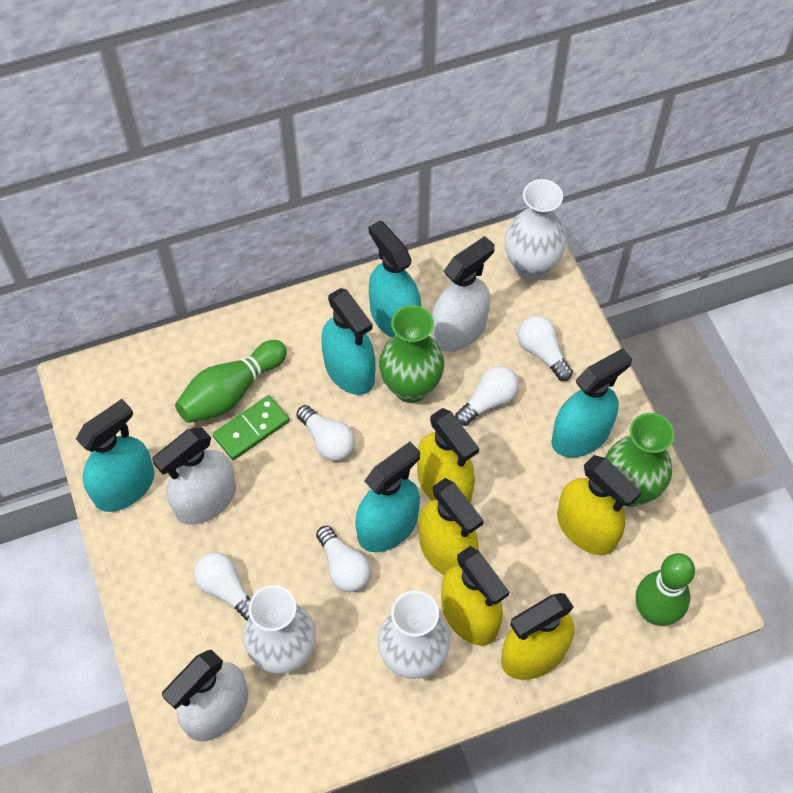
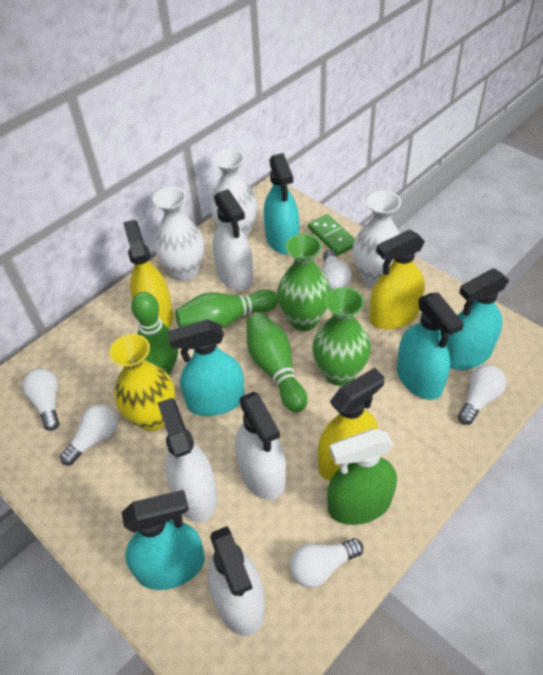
green bowling pin: 2 -> 3
green spray bottle: 0 -> 1
white spray bottle: 3 -> 4
yellow spray bottle: 5 -> 3
yellow vase: 0 -> 1

